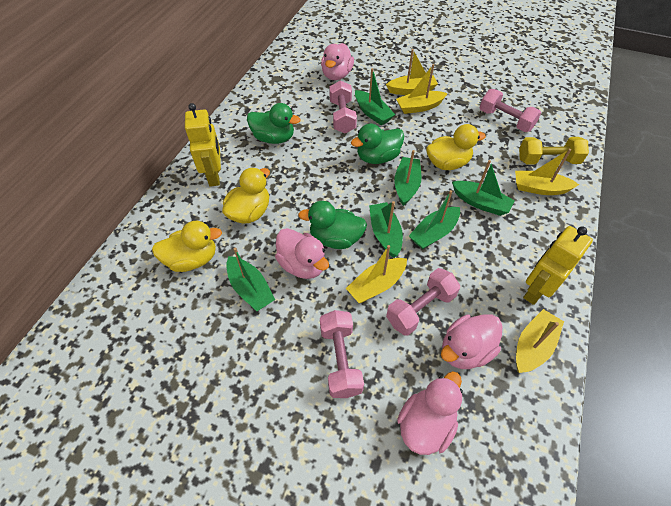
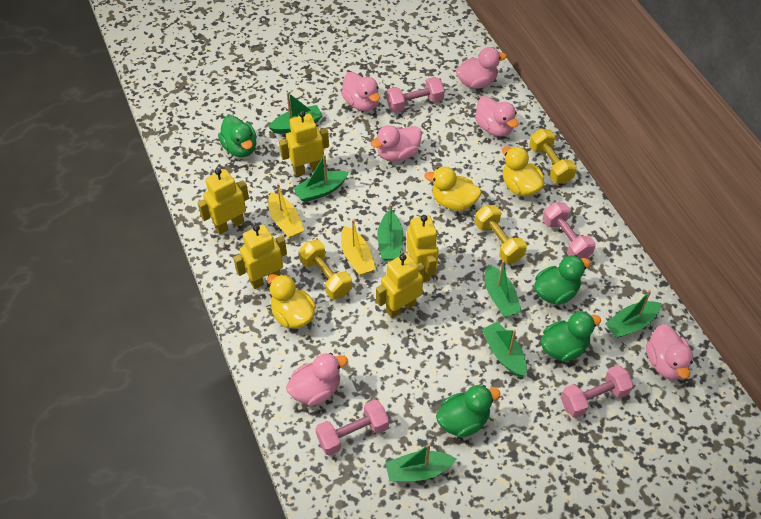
green boat: 6 -> 7
green duck: 3 -> 4
pink duck: 4 -> 6
yellow boat: 5 -> 2
yellow dumbbell: 1 -> 3
yellow robot: 2 -> 5

